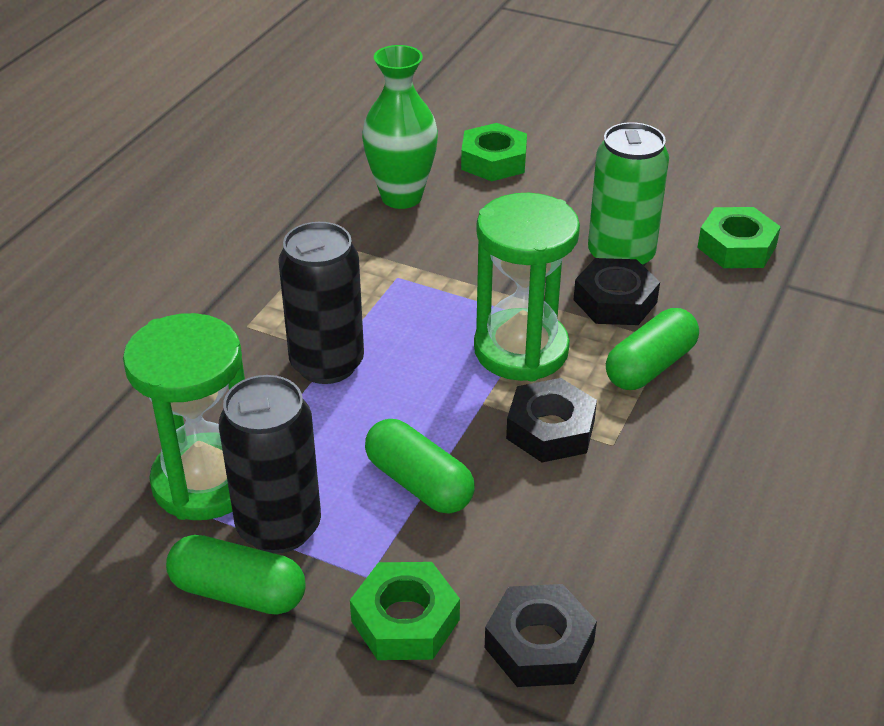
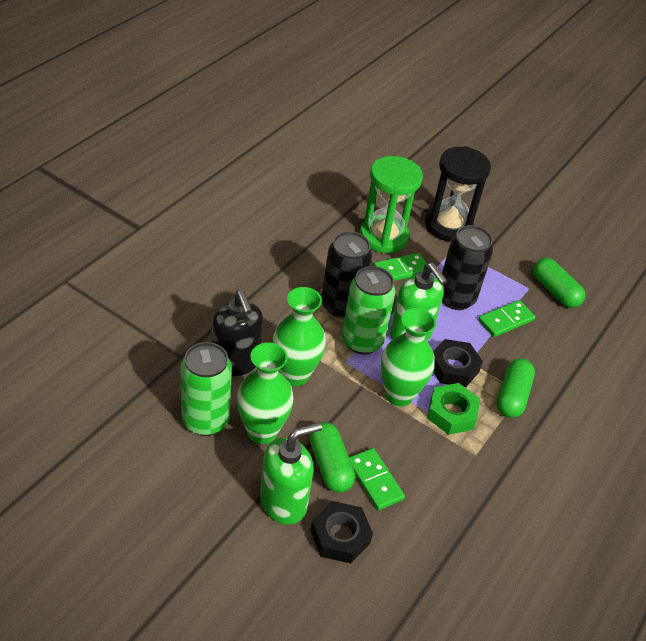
black hourglass: 0 -> 1
black nut: 3 -> 2
black soap dispenser: 0 -> 1
green can: 1 -> 2
green domino: 0 -> 3
green hourglass: 2 -> 1
green nut: 3 -> 1
green soap dispenser: 0 -> 2
green vase: 1 -> 3

